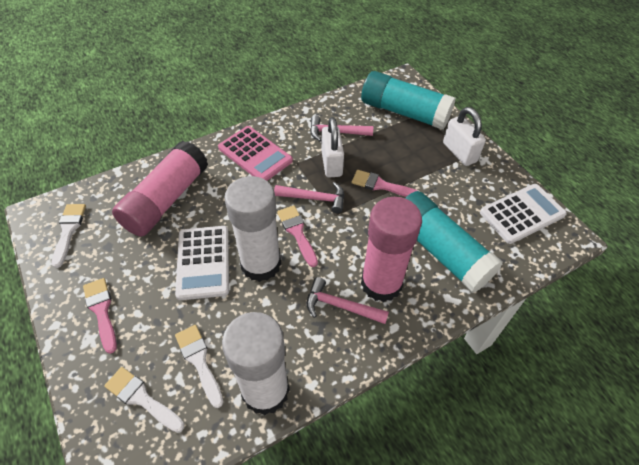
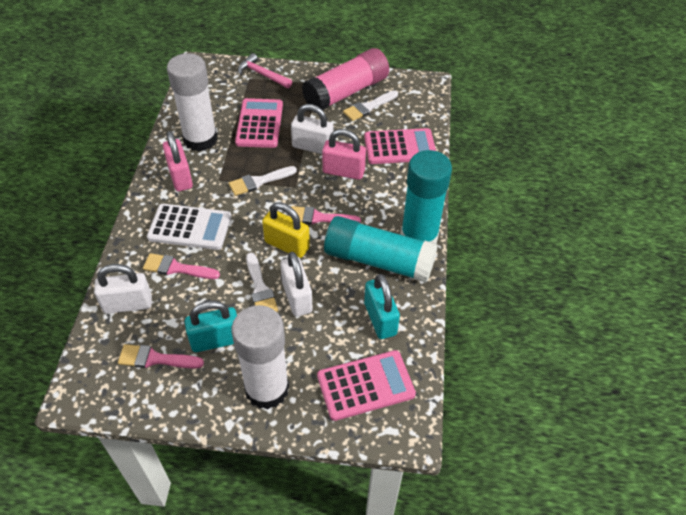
pink calculator: 1 -> 3
pink glue stick: 2 -> 1
pink hammer: 3 -> 1
pink padlock: 0 -> 2
turquoise padlock: 0 -> 2
white calculator: 2 -> 1
white padlock: 2 -> 3
yellow padlock: 0 -> 1

